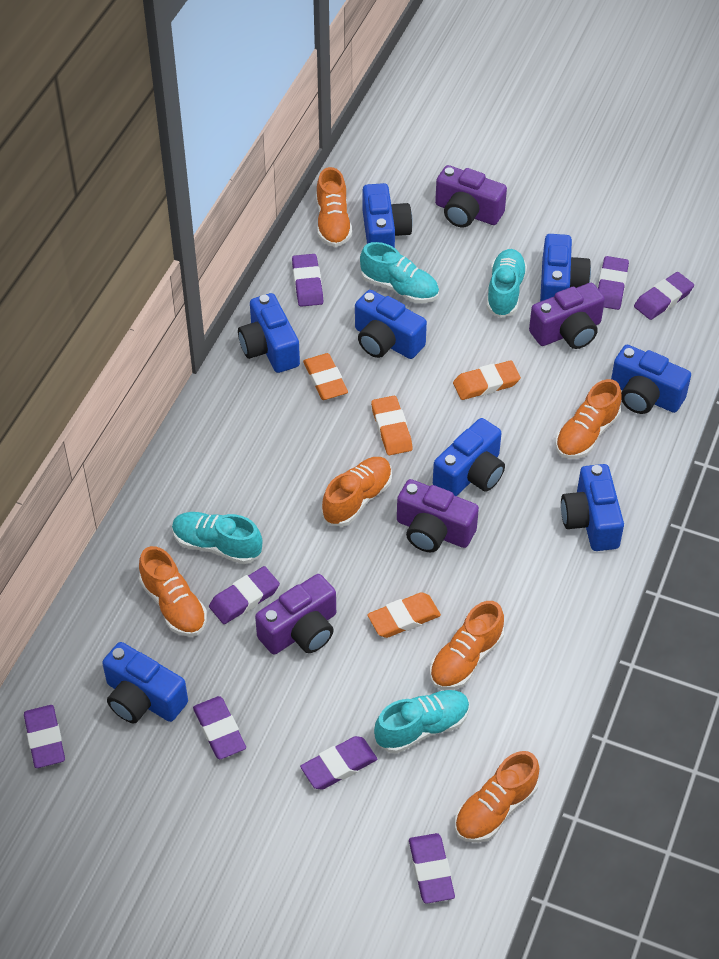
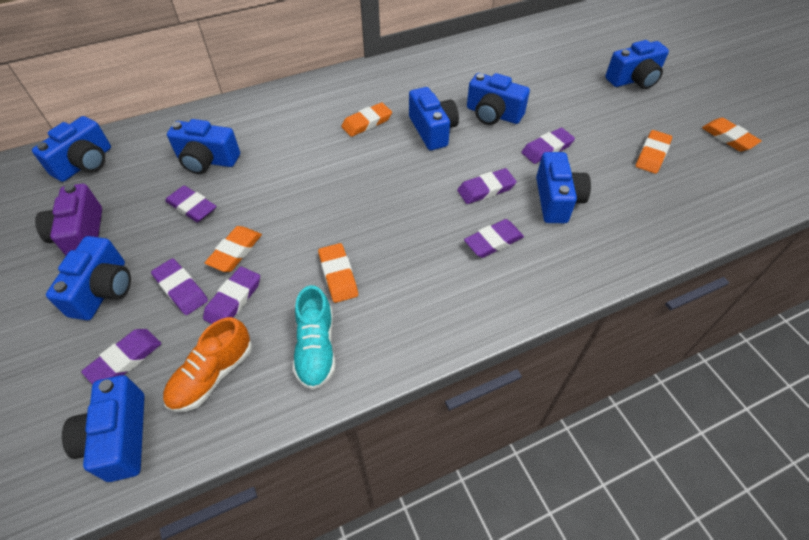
orange eraser: 4 -> 5
orange shoe: 6 -> 1
purple camera: 4 -> 1
purple eraser: 8 -> 7
turquoise shoe: 4 -> 1

